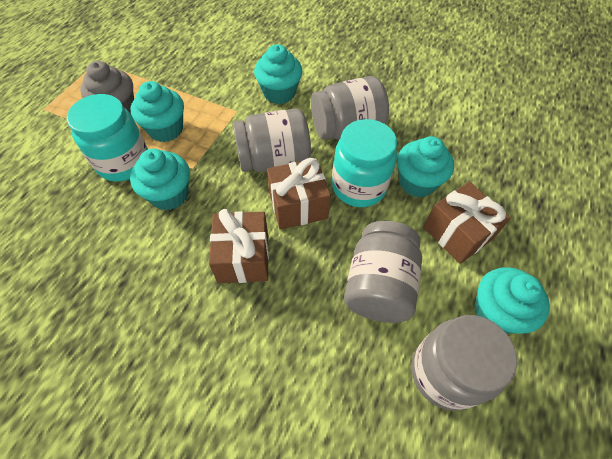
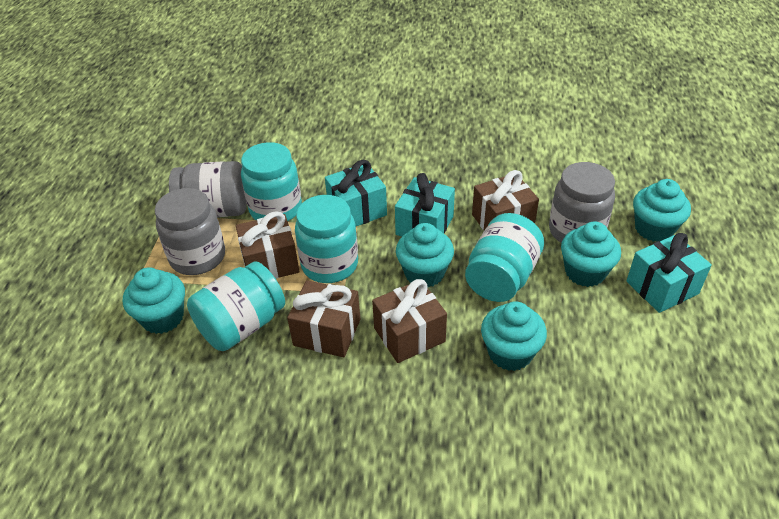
brown gift: 3 -> 4
grey cupcake: 1 -> 0
grey jar: 4 -> 3
turquoise gift: 0 -> 3
turquoise jar: 2 -> 4

